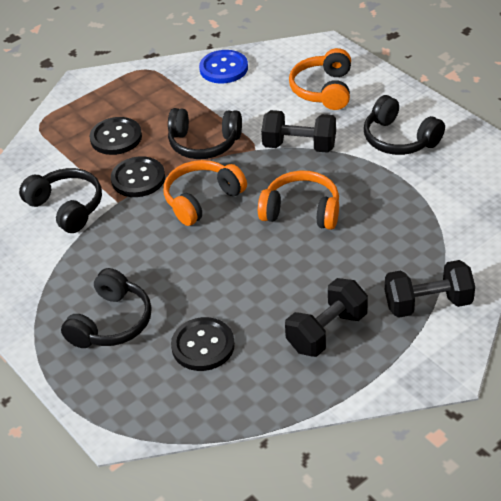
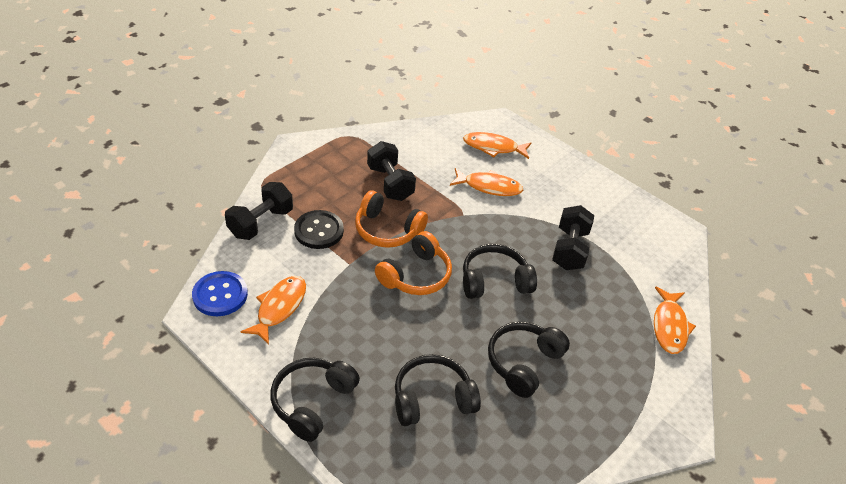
black button: 3 -> 1
orange fish: 0 -> 4
orange headphones: 3 -> 2

